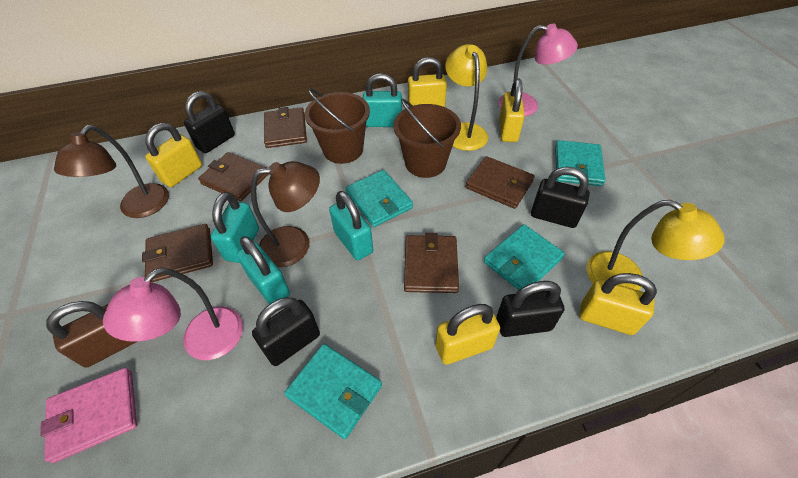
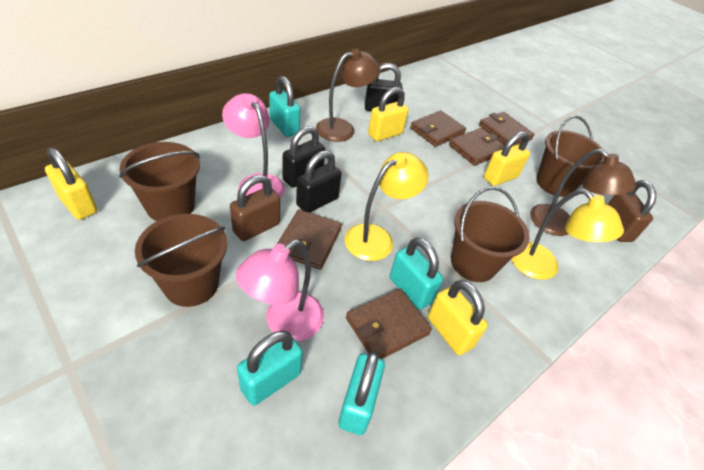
black padlock: 4 -> 3
brown bucket: 2 -> 4
brown padlock: 1 -> 2
pink wallet: 1 -> 0
turquoise wallet: 4 -> 0
yellow padlock: 5 -> 4

